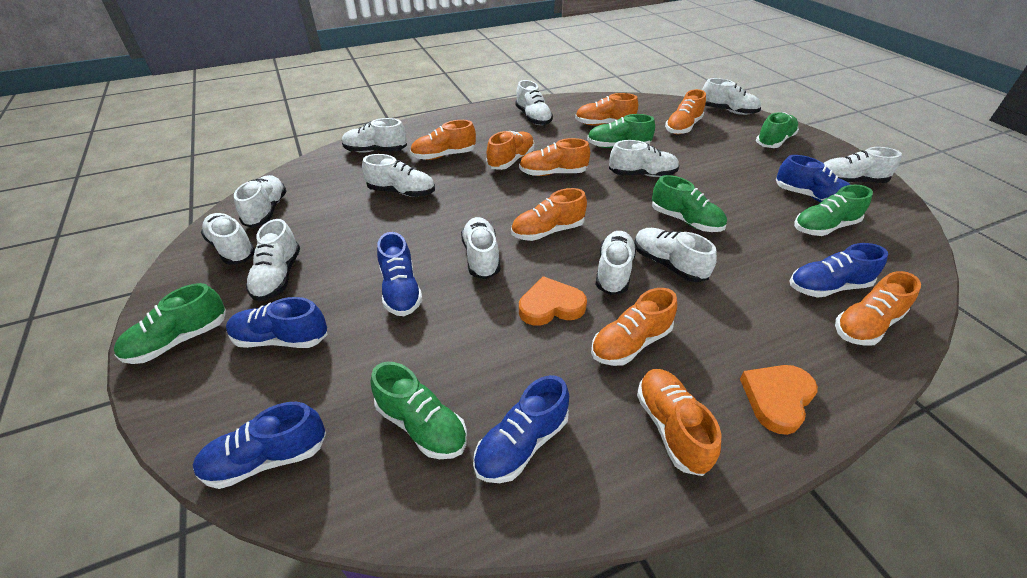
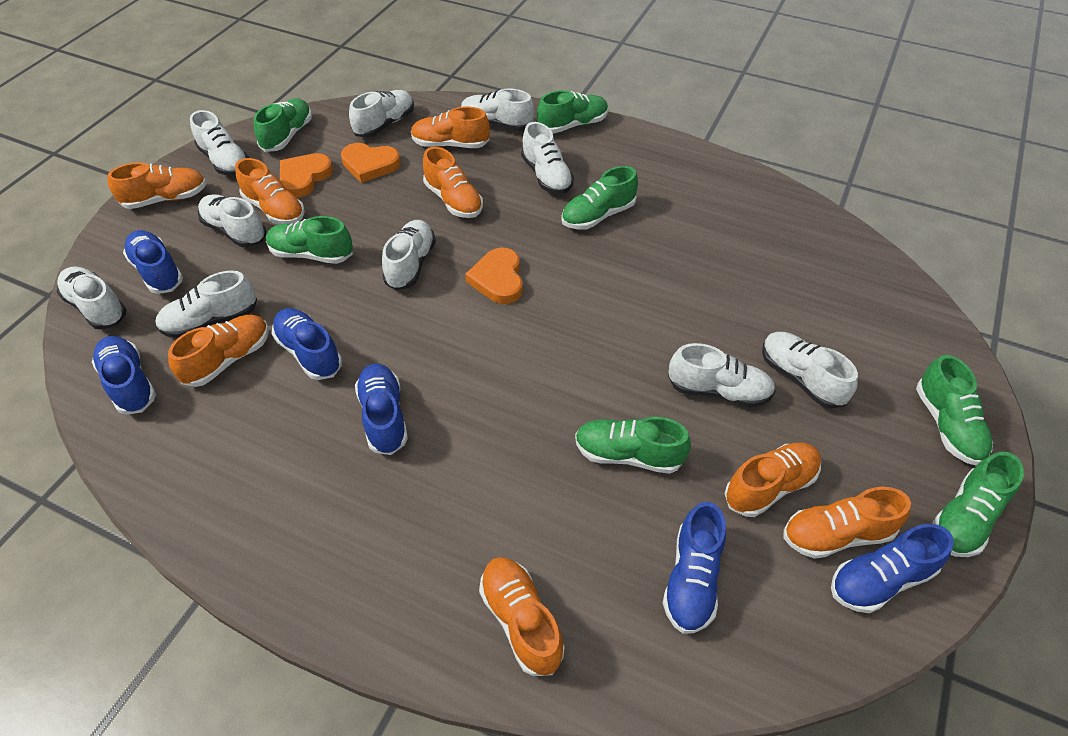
green shoe: 6 -> 7
orange heart: 2 -> 3
orange shoe: 9 -> 8
white shoe: 12 -> 10

